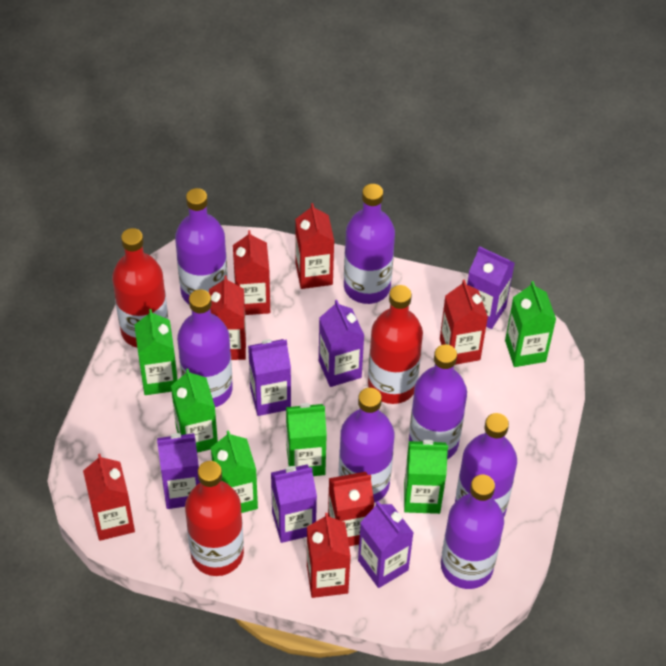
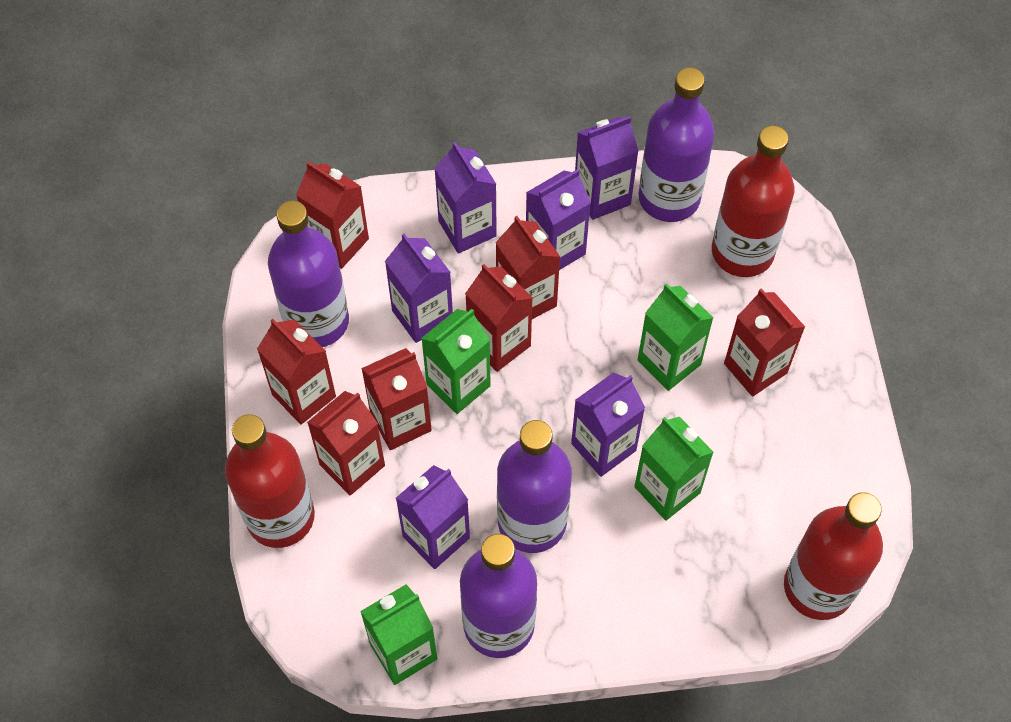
green carton: 6 -> 4
purple bottle: 7 -> 4

